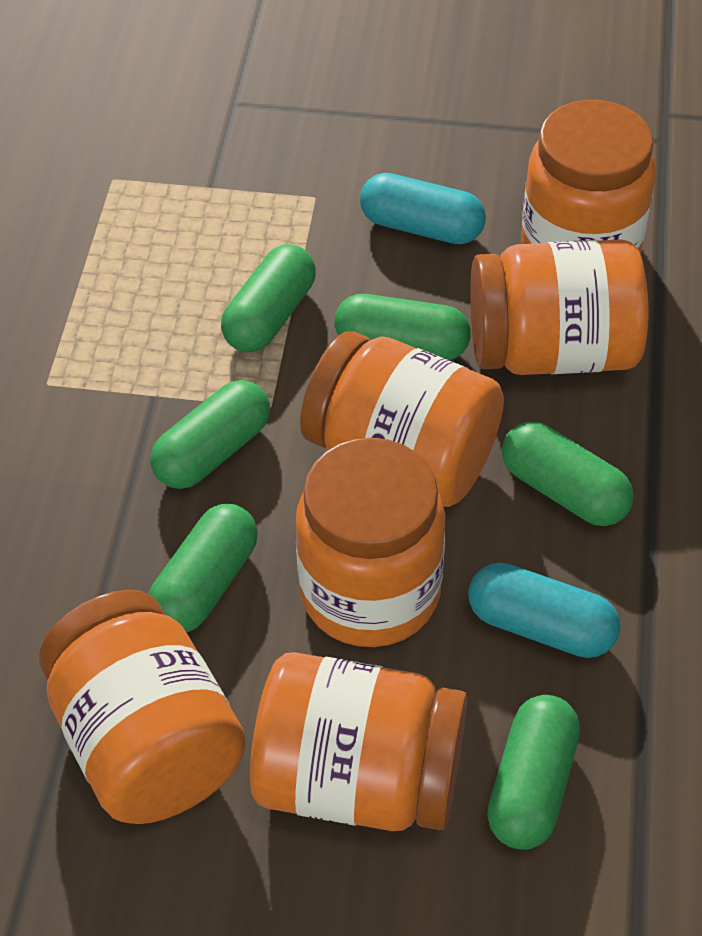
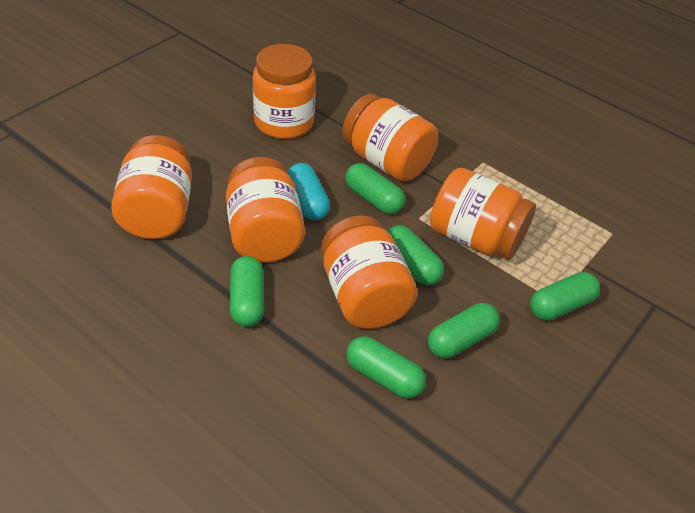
turquoise capsule: 2 -> 1

